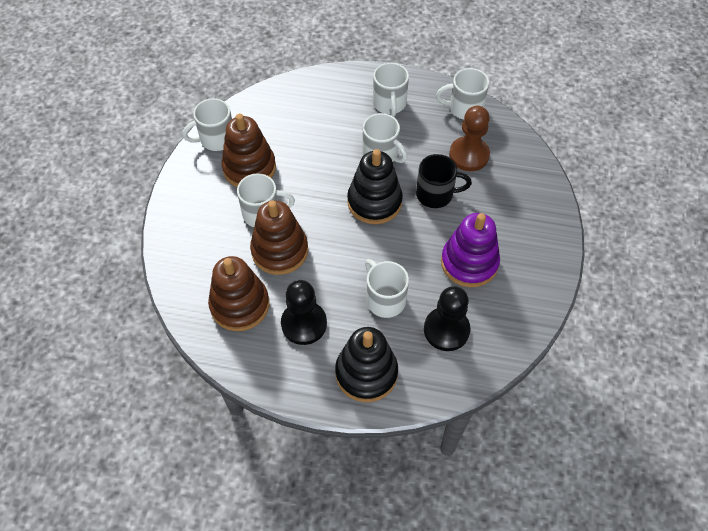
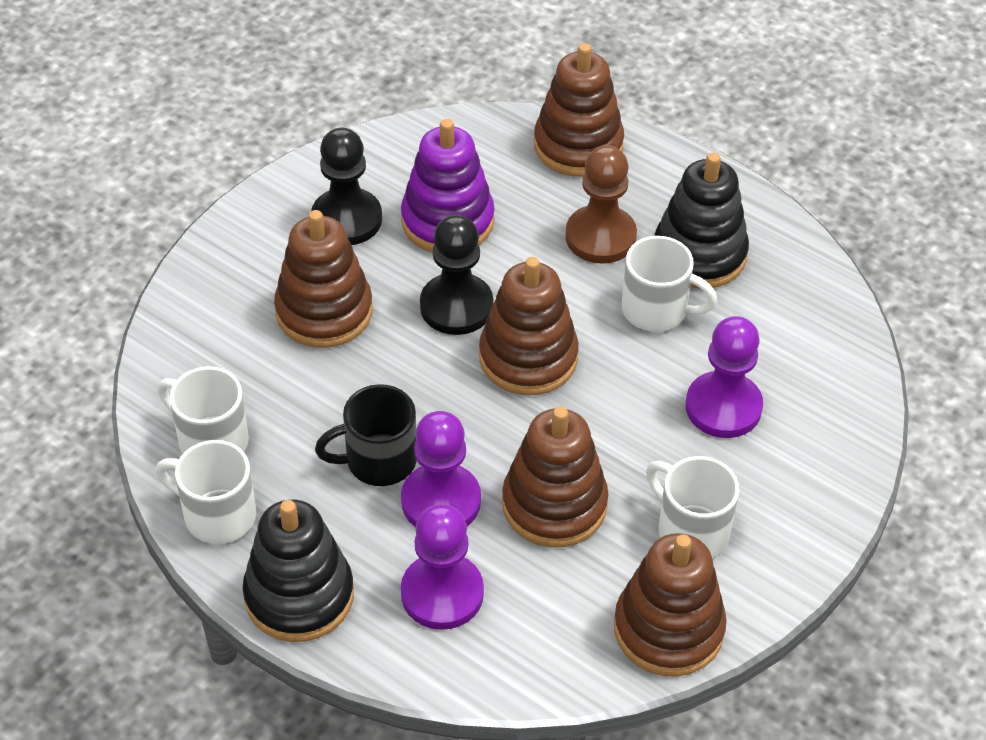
brown stacking toy: 3 -> 5
purple pawn: 0 -> 3
white mug: 6 -> 4

